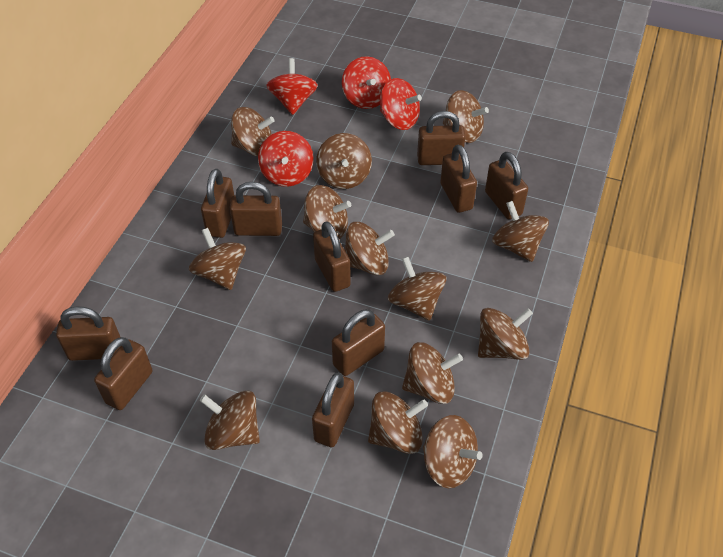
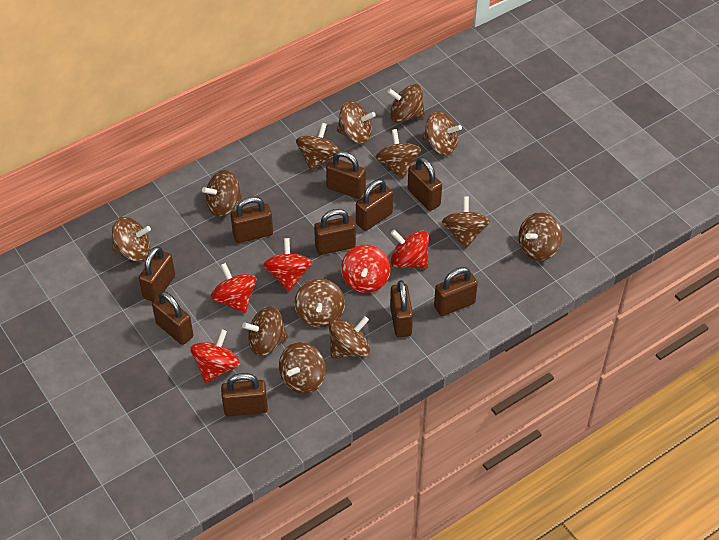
red spinning top: 4 -> 5

